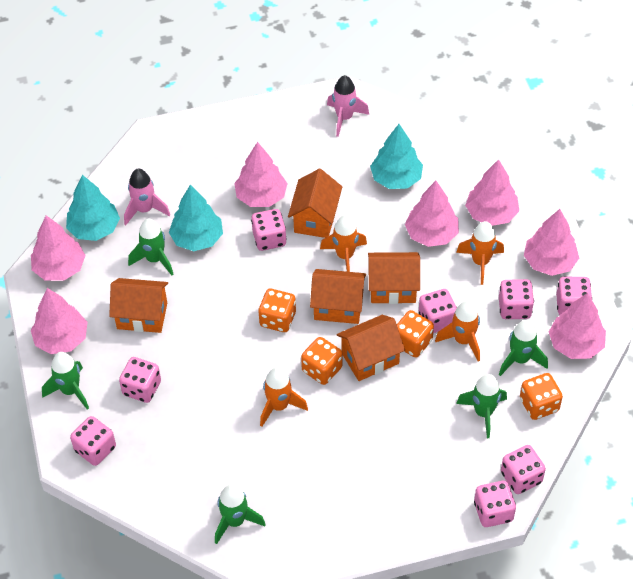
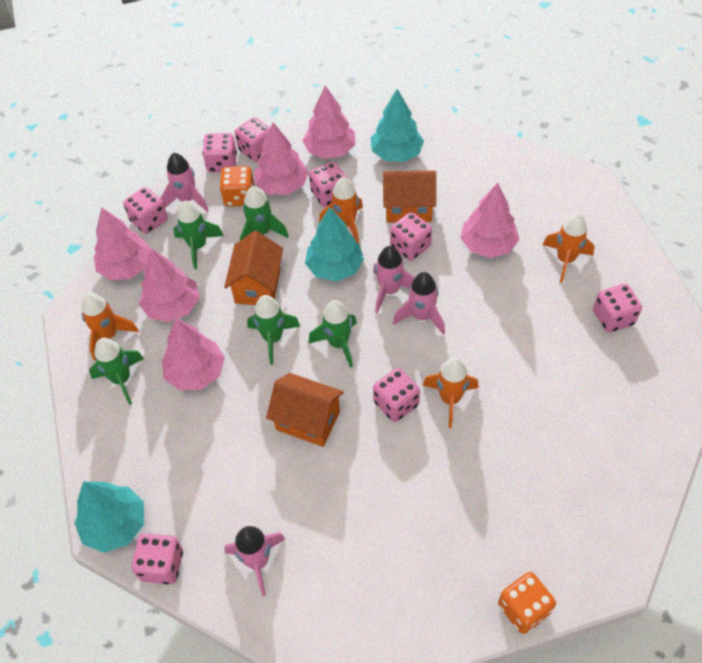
orange dice: 4 -> 2
orange house: 5 -> 3
pink rocket: 2 -> 4
pink tree: 7 -> 6

